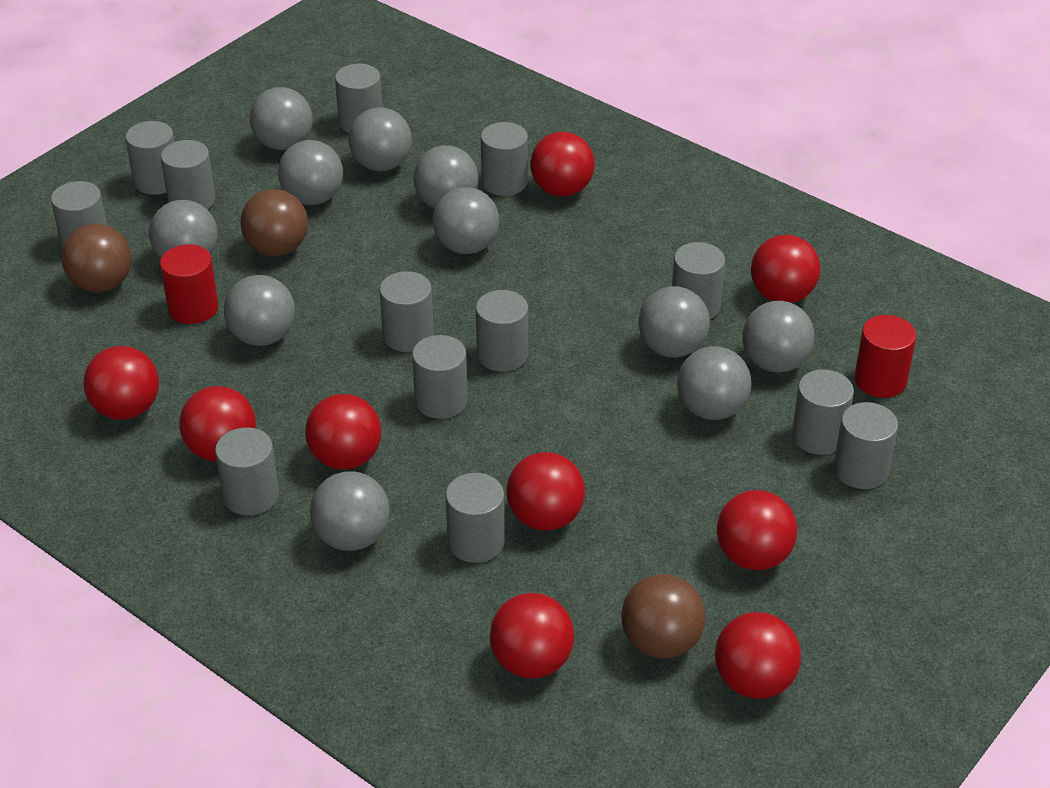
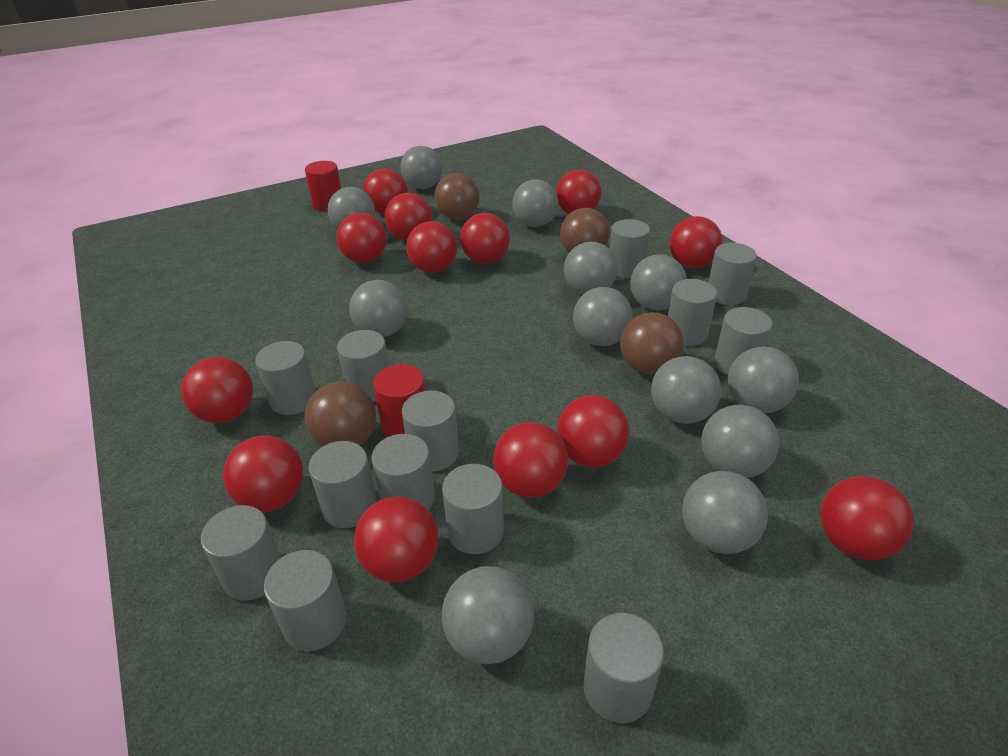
brown ball: 3 -> 4
grey ball: 11 -> 12
red ball: 9 -> 13

